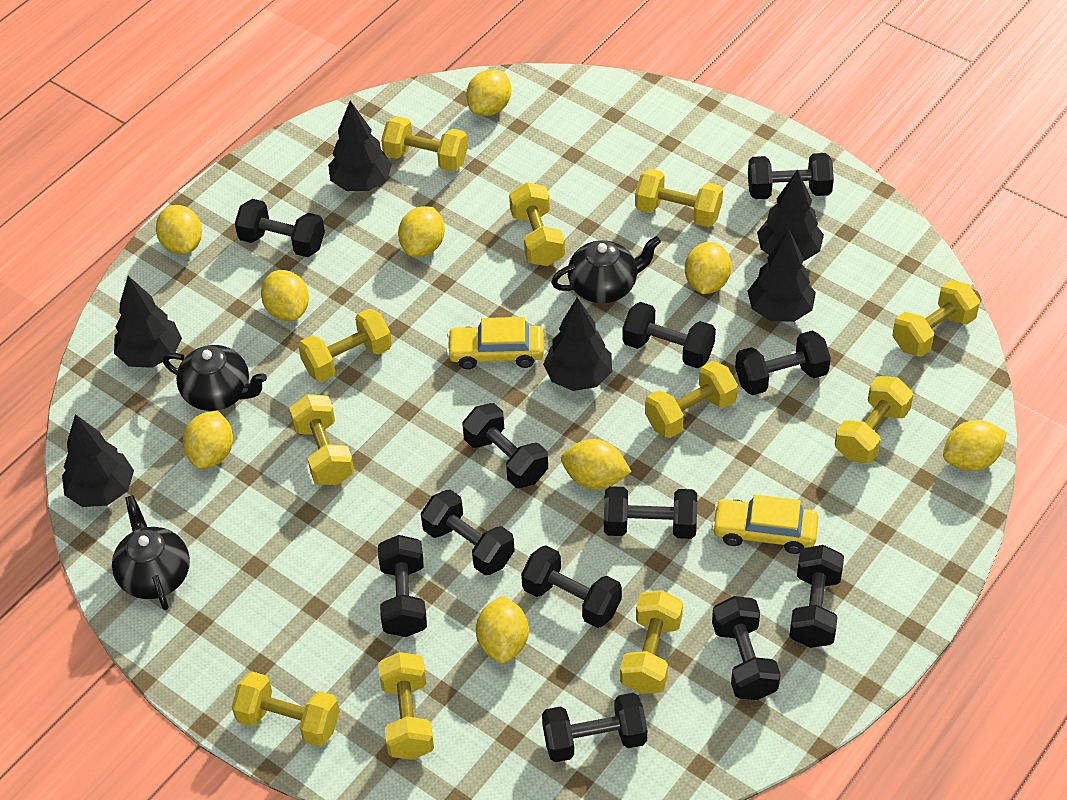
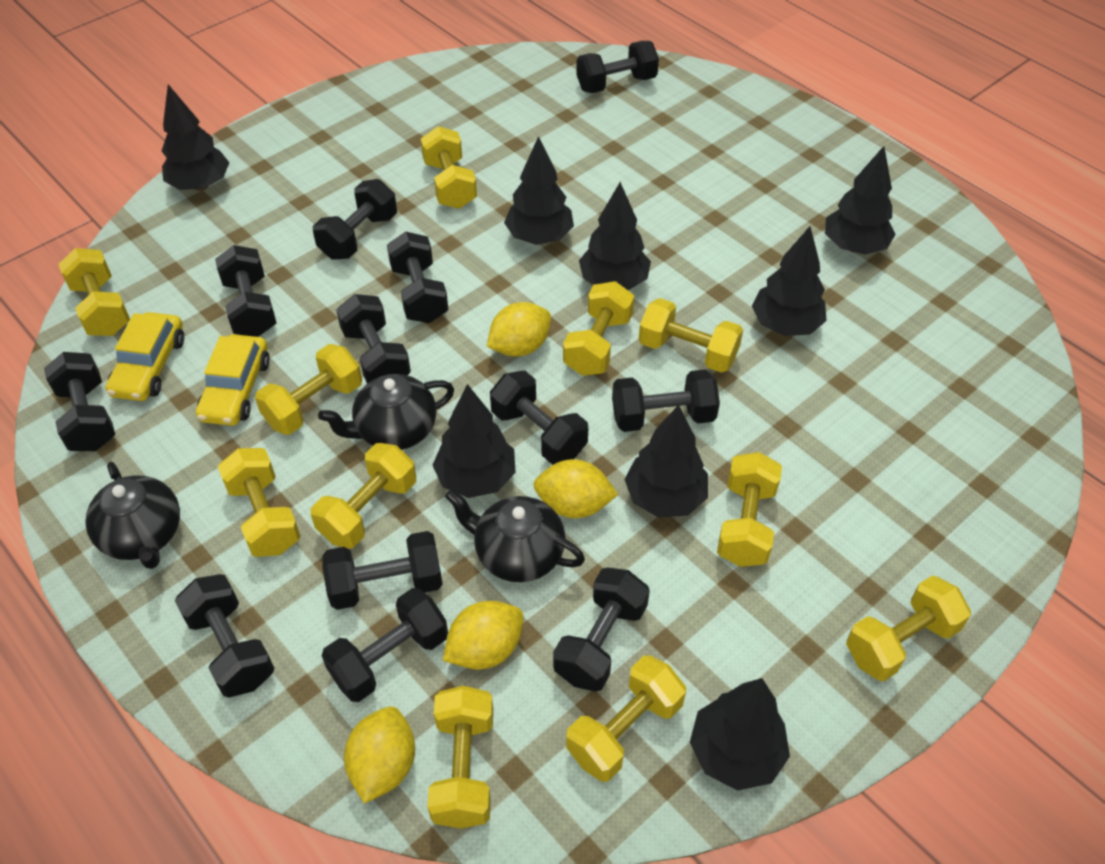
black tree: 6 -> 8
yellow lemon: 9 -> 4

